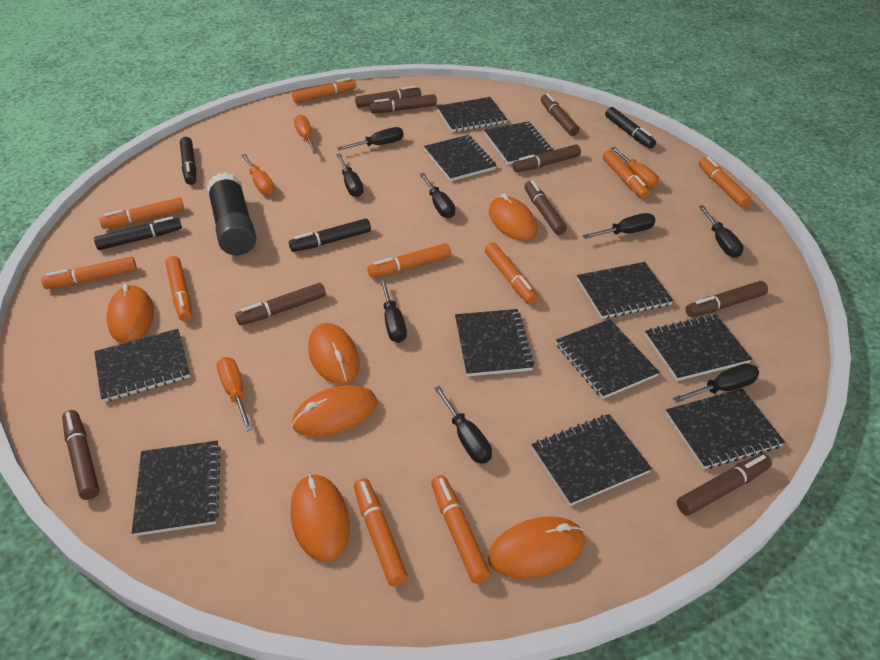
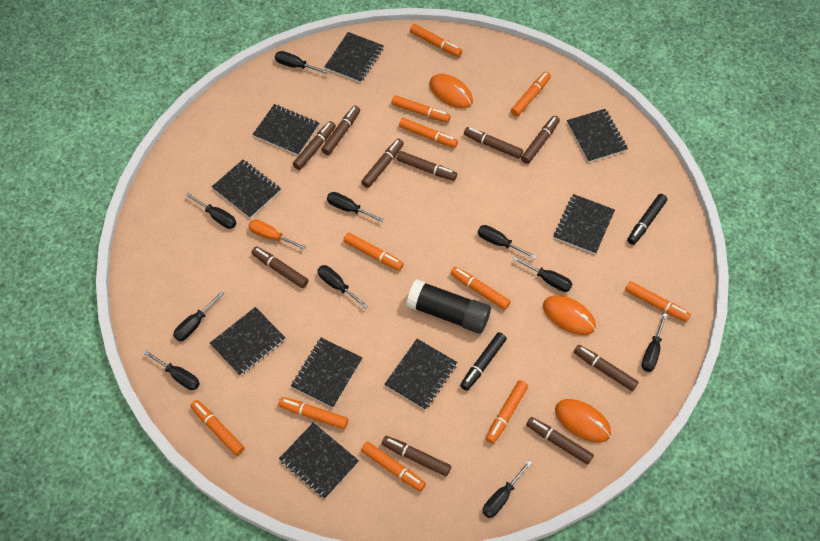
black marker: 4 -> 2
black notebook: 11 -> 9
black screwdriver: 8 -> 10
brown marker: 9 -> 10
orange marker: 10 -> 11
orange mouse: 6 -> 3
orange screwdriver: 4 -> 1

